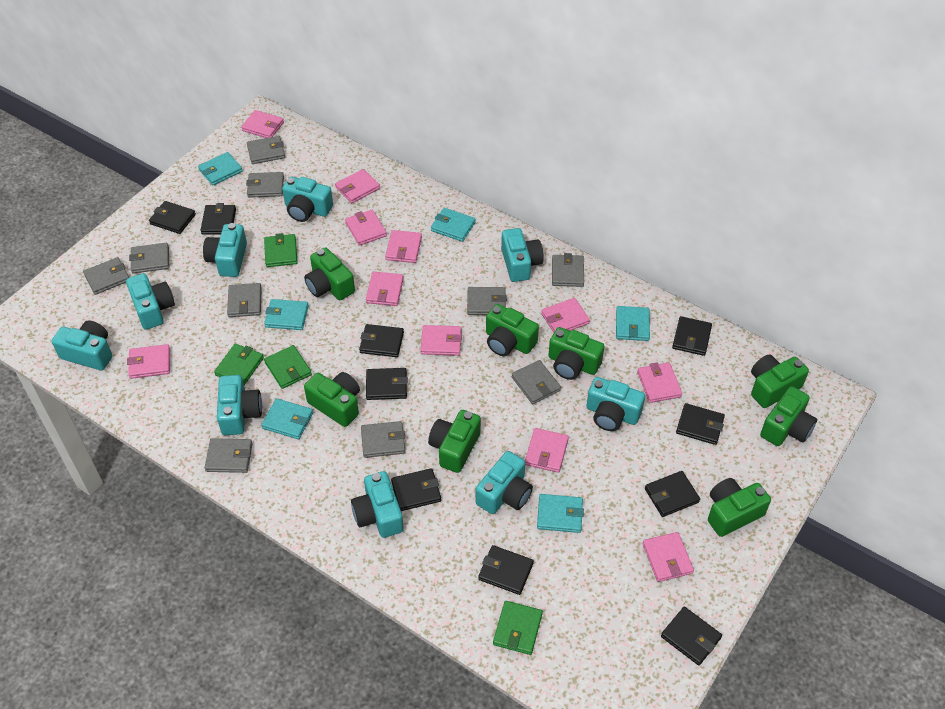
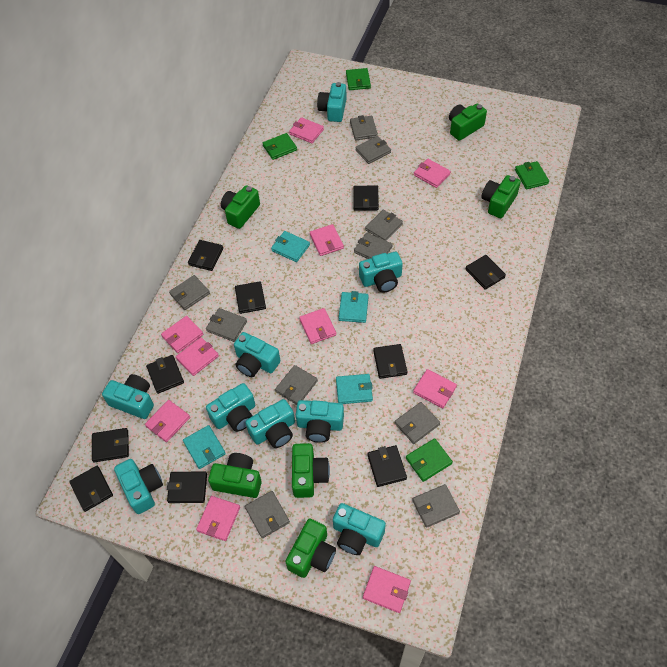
green camera: 8 -> 6
pink wallet: 11 -> 10
turquoise wallet: 6 -> 4

